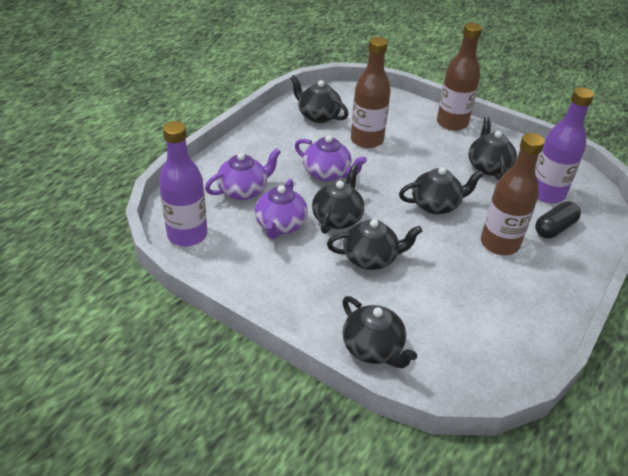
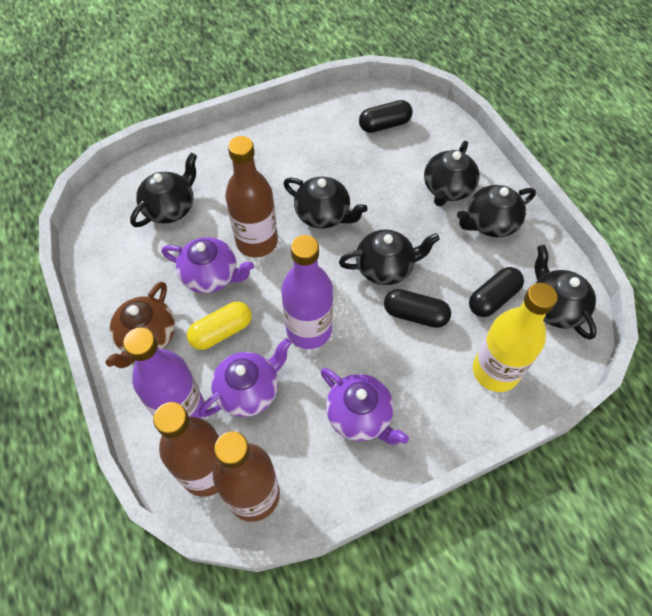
black capsule: 1 -> 3
brown teapot: 0 -> 1
yellow bottle: 0 -> 1
yellow capsule: 0 -> 1

